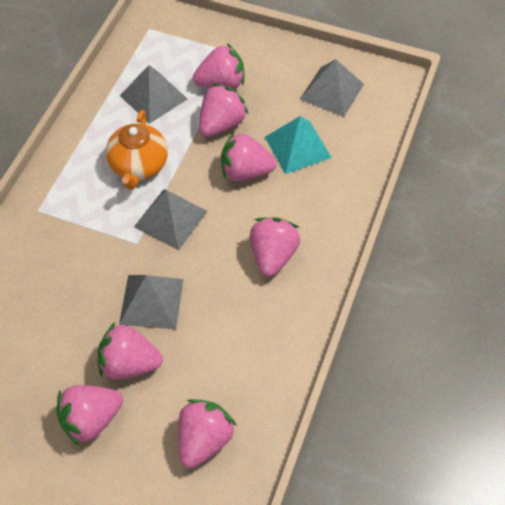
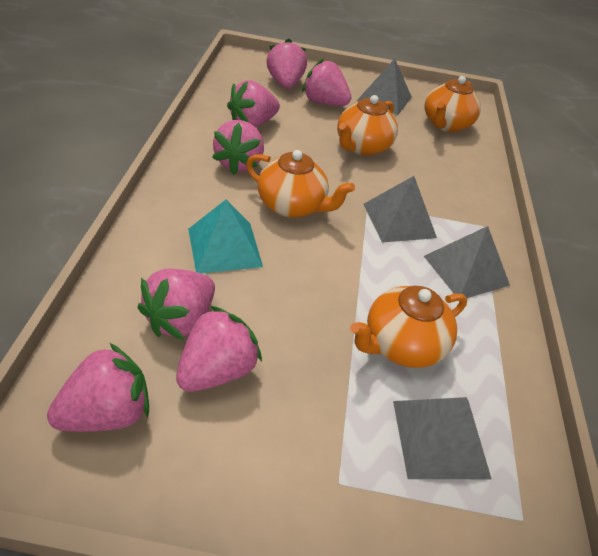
orange teapot: 1 -> 4

